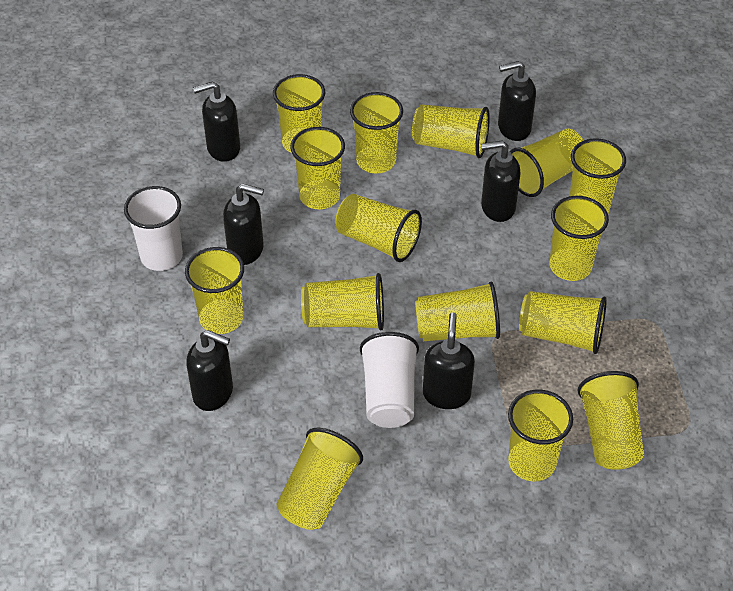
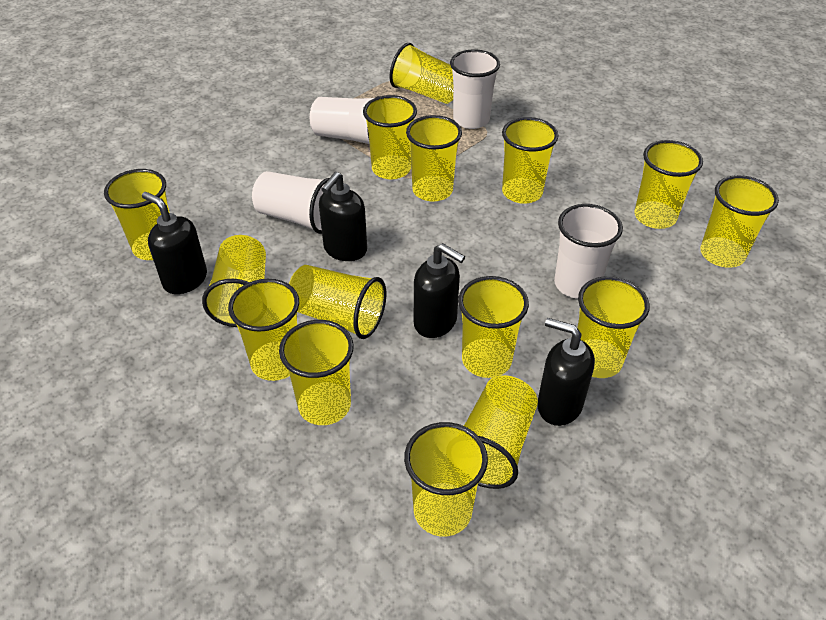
black soap dispenser: 6 -> 4
white cup: 2 -> 4

